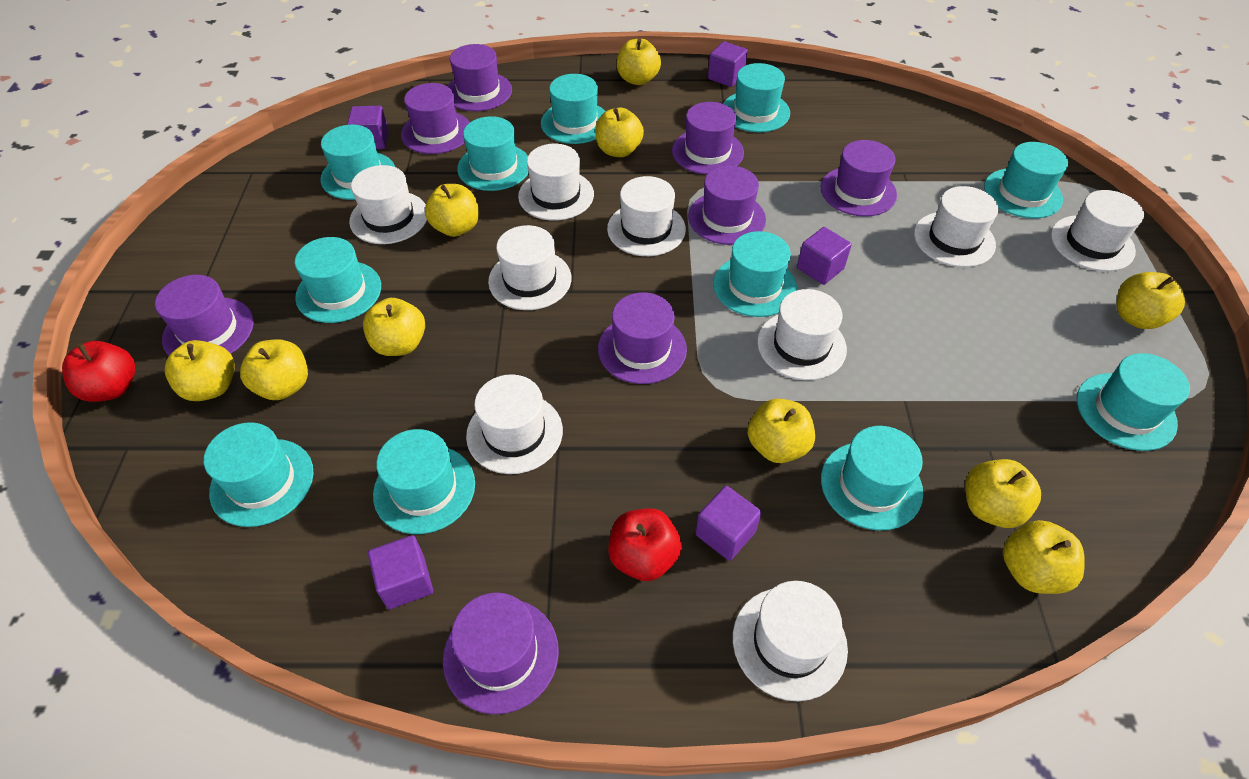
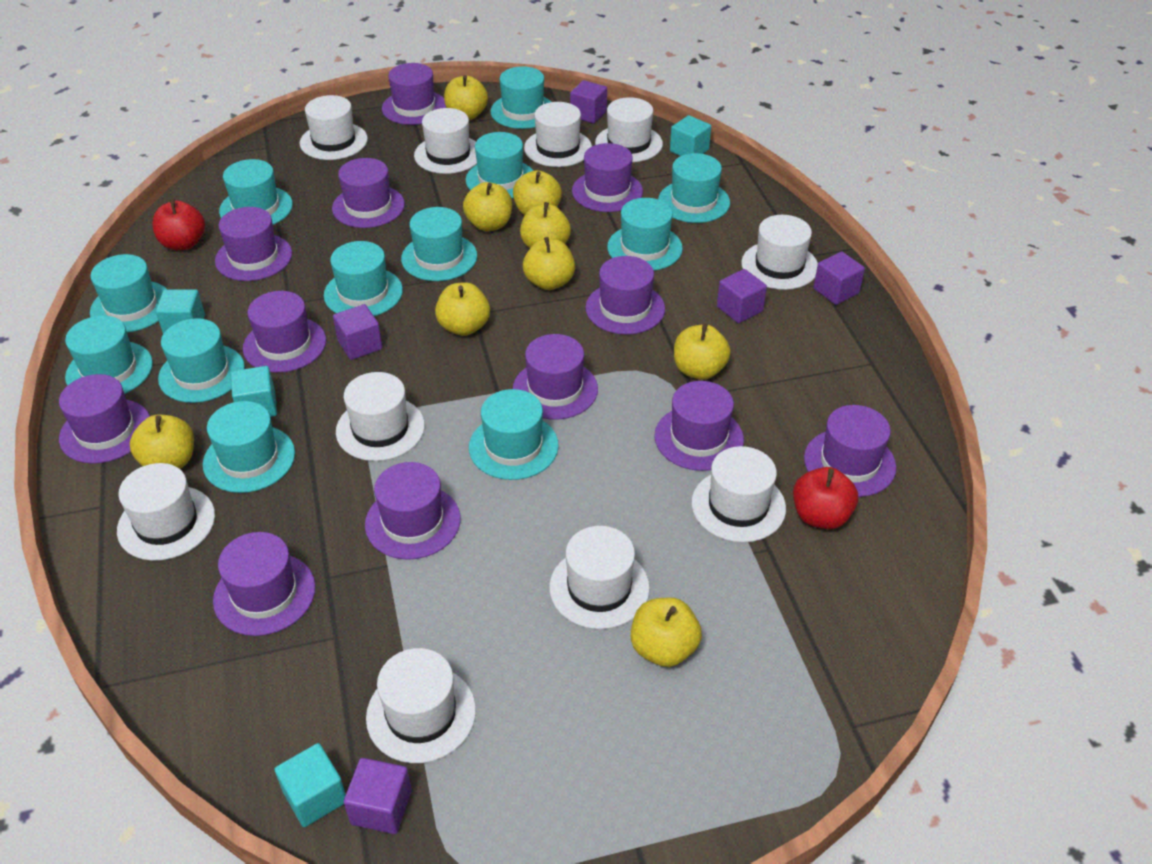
purple hat: 8 -> 12
turquoise cube: 0 -> 4
turquoise hat: 11 -> 12
white hat: 9 -> 10
yellow apple: 10 -> 9

